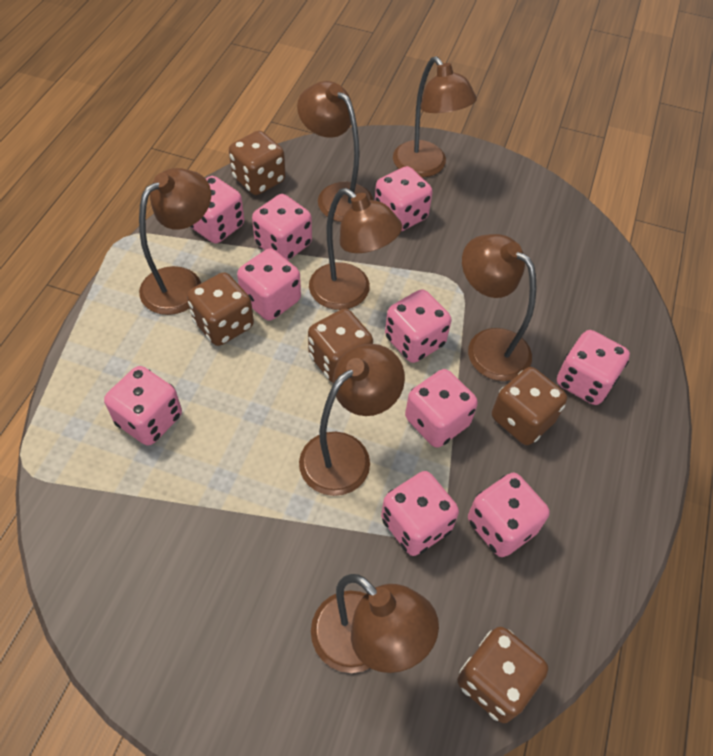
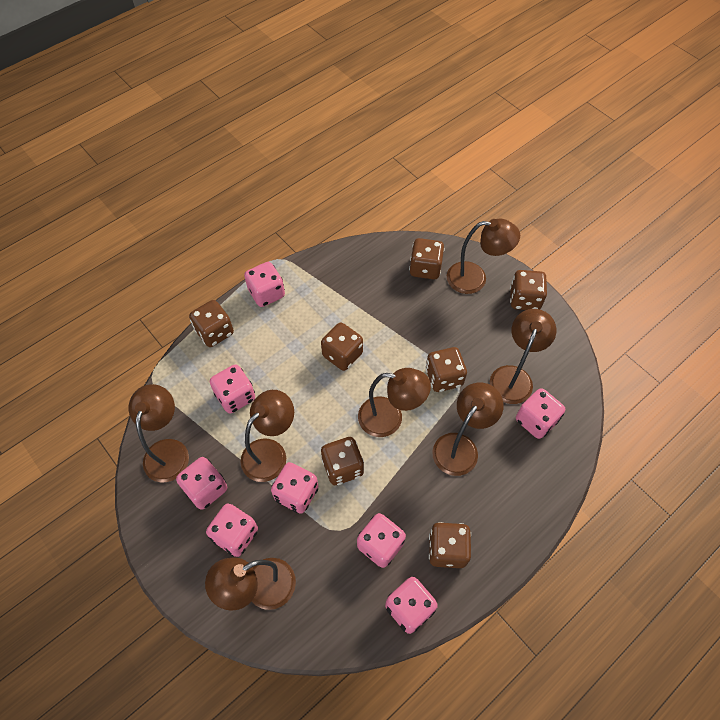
brown dice: 5 -> 7
pink dice: 10 -> 8

